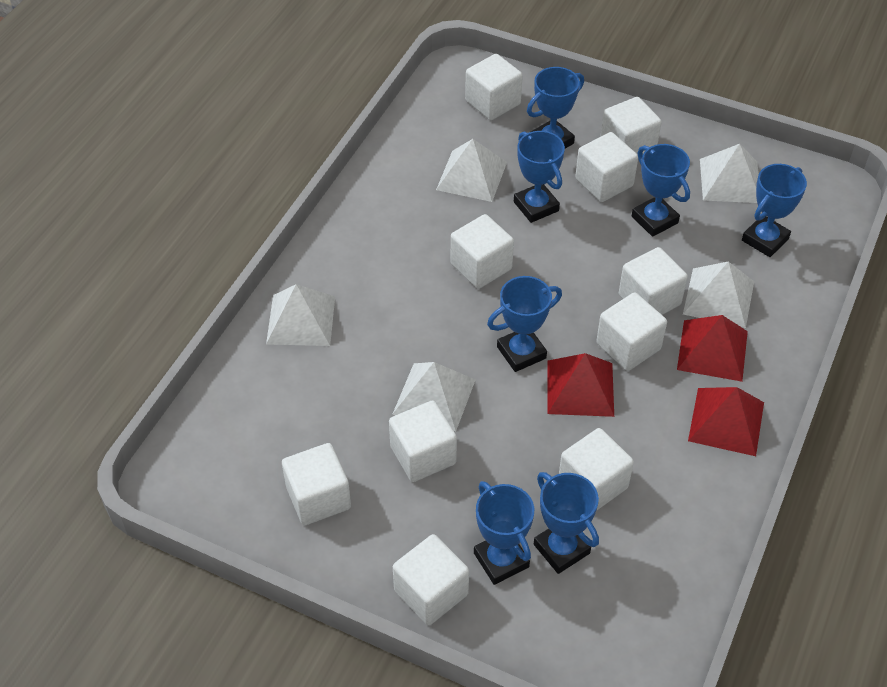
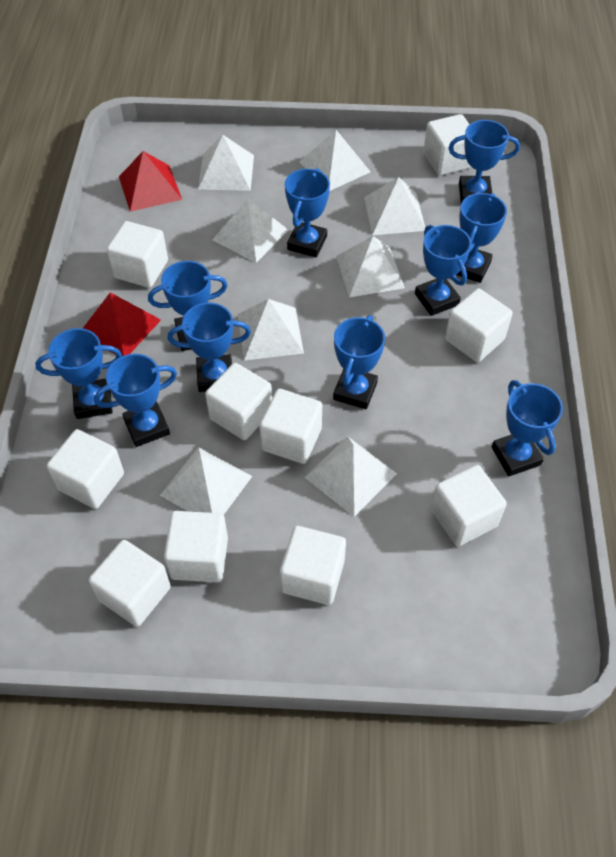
blue trophy: 7 -> 10
red pyramid: 3 -> 2
white pyramid: 5 -> 8

